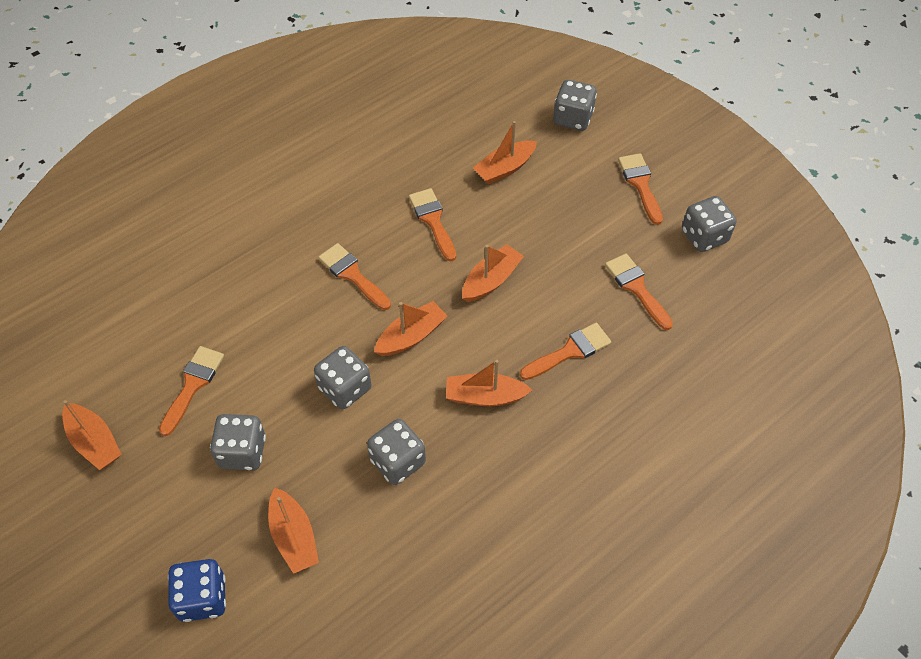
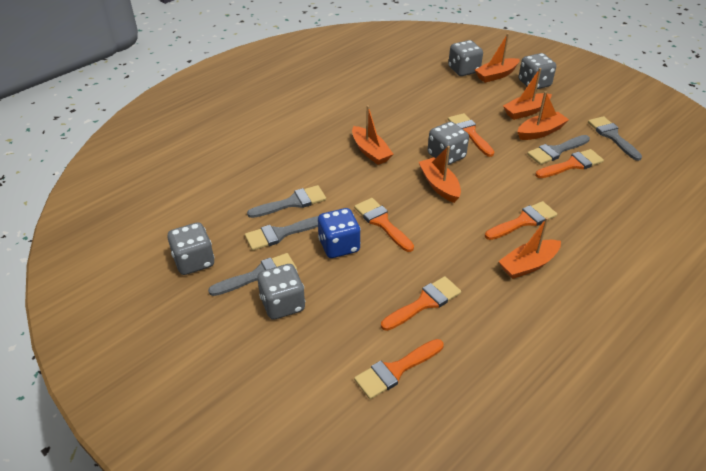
grey brush: 0 -> 5

